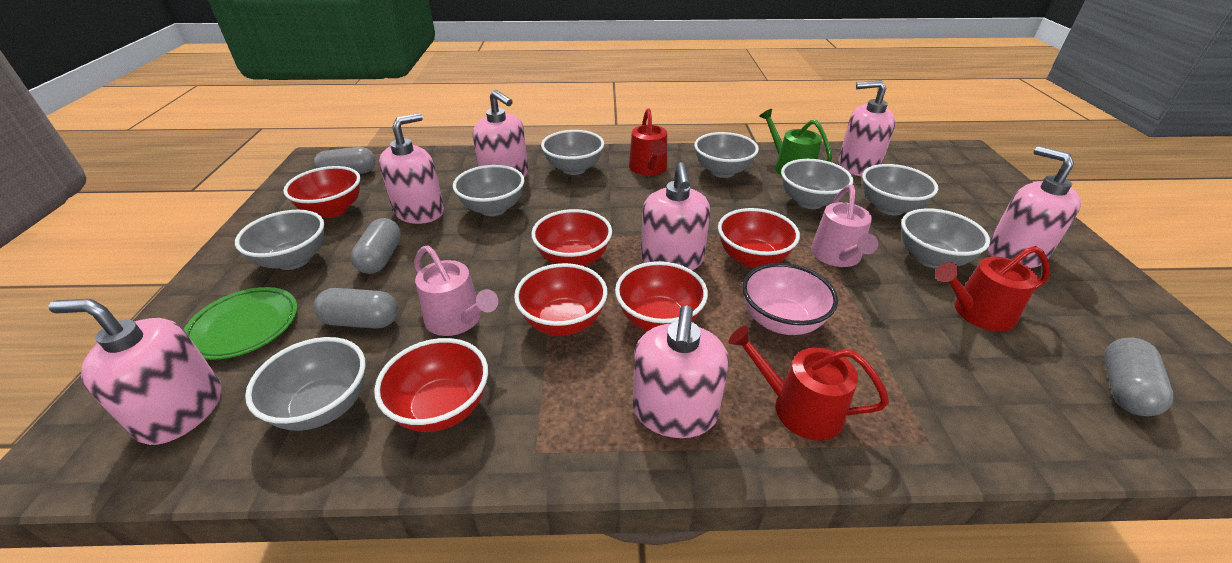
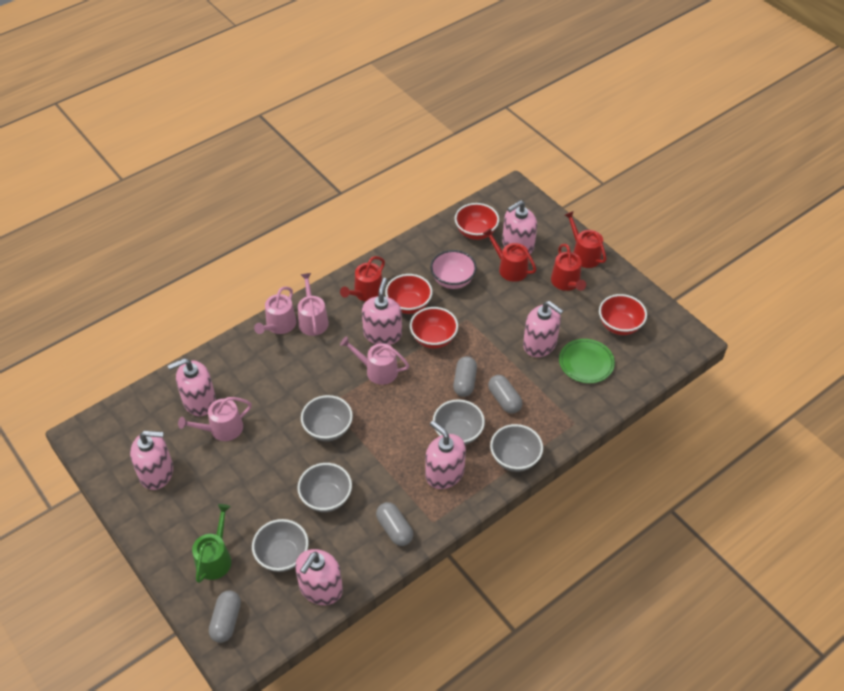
grey bowl: 8 -> 5
pink watering can: 2 -> 4
red bowl: 6 -> 4
red watering can: 3 -> 4

